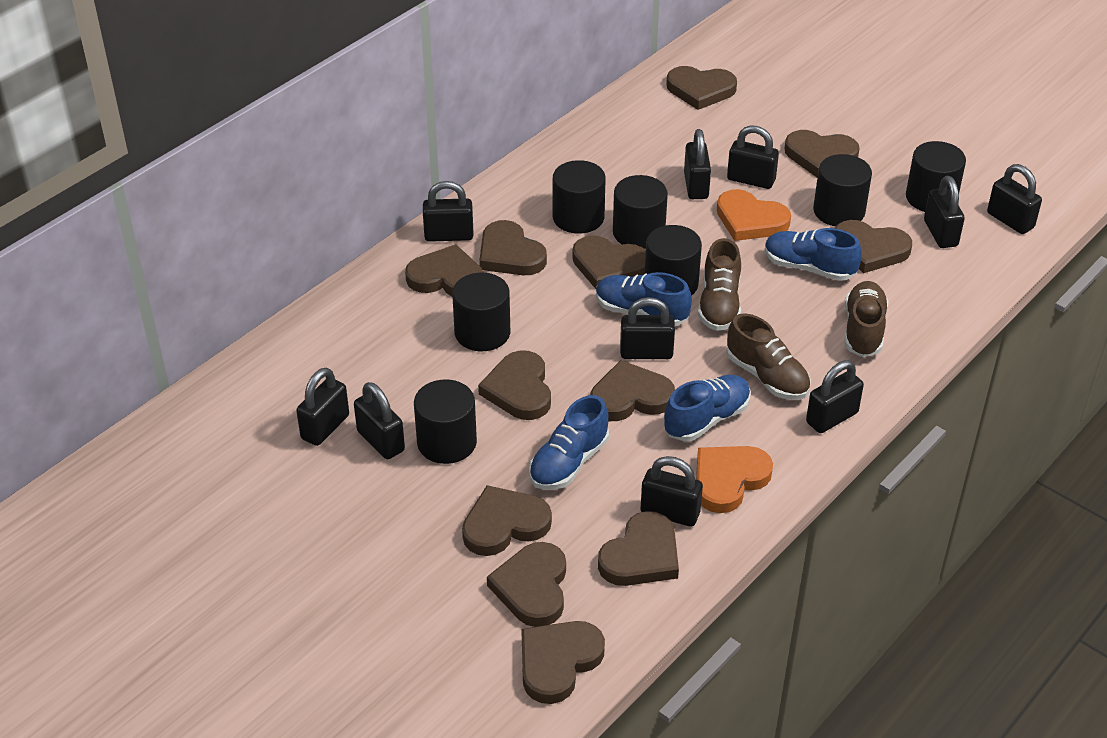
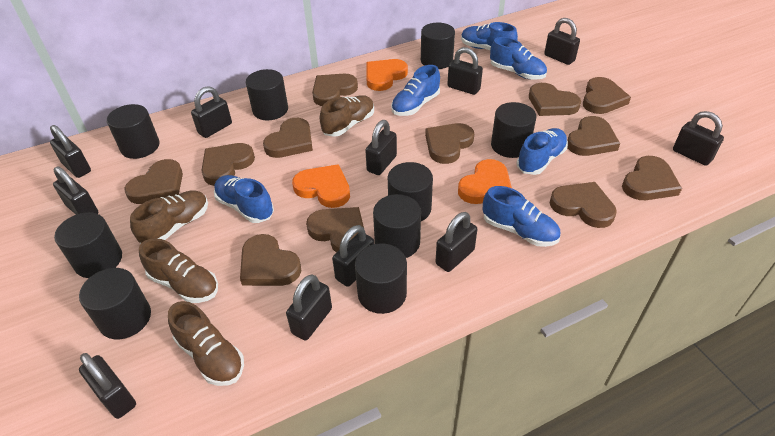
black cylinder: 7 -> 9
black padlock: 10 -> 11
blue shoe: 4 -> 6
brown shoe: 3 -> 4
orange heart: 2 -> 3

